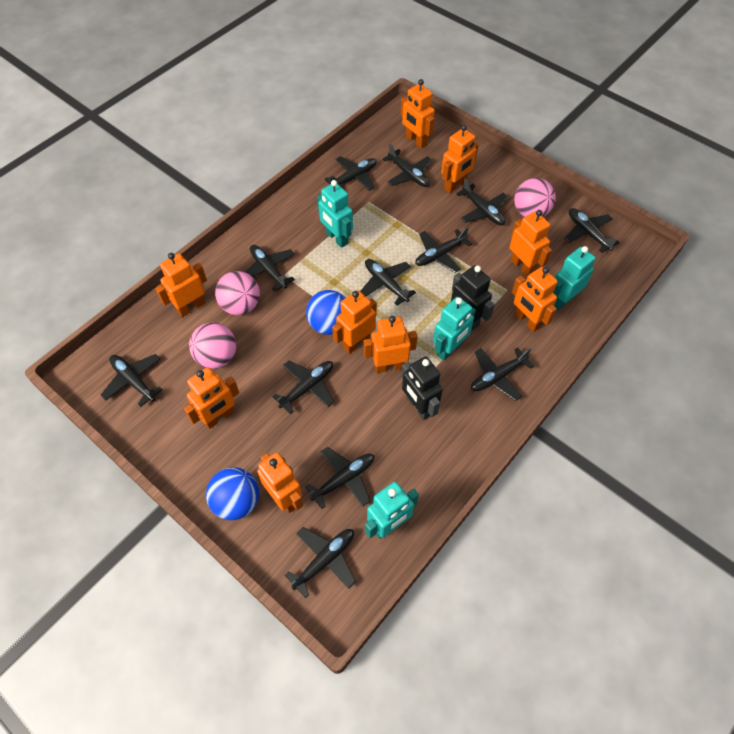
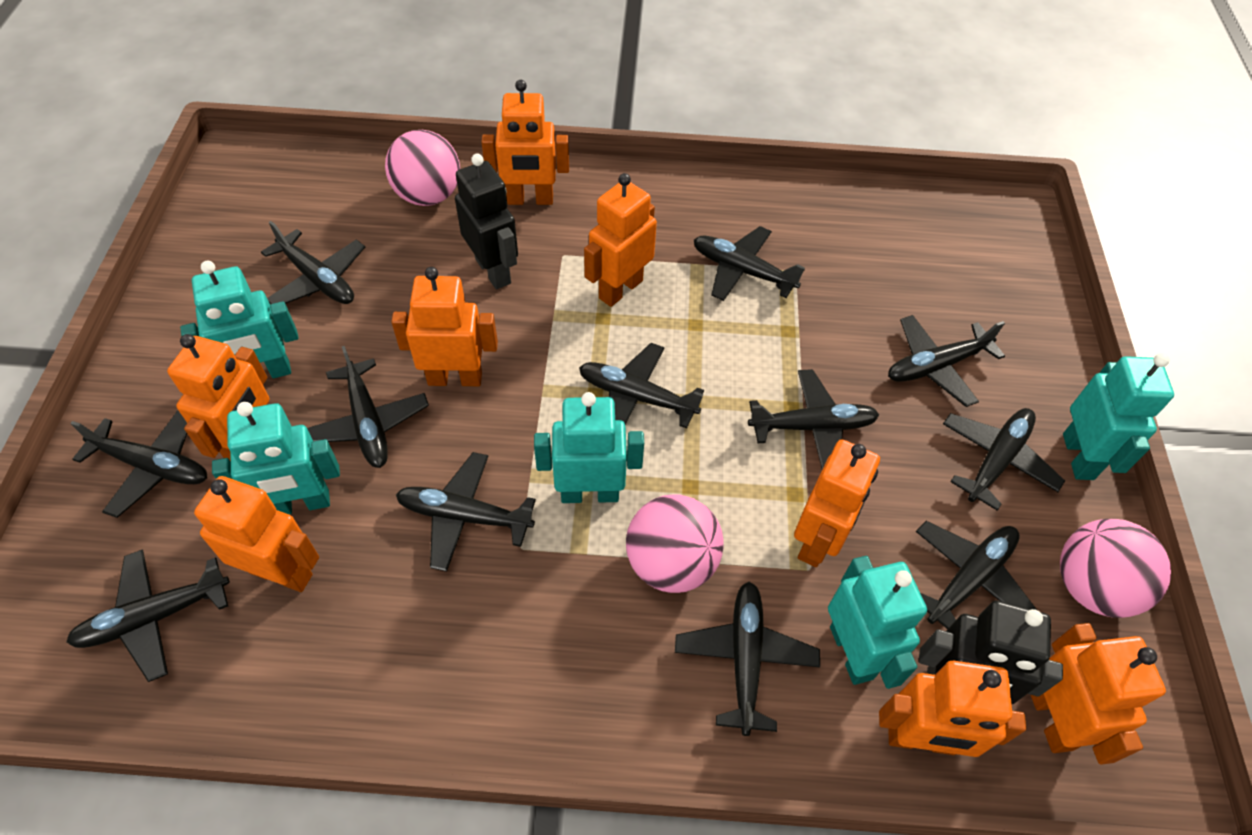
blue ball: 2 -> 0
orange robot: 9 -> 8
turquoise robot: 4 -> 5

